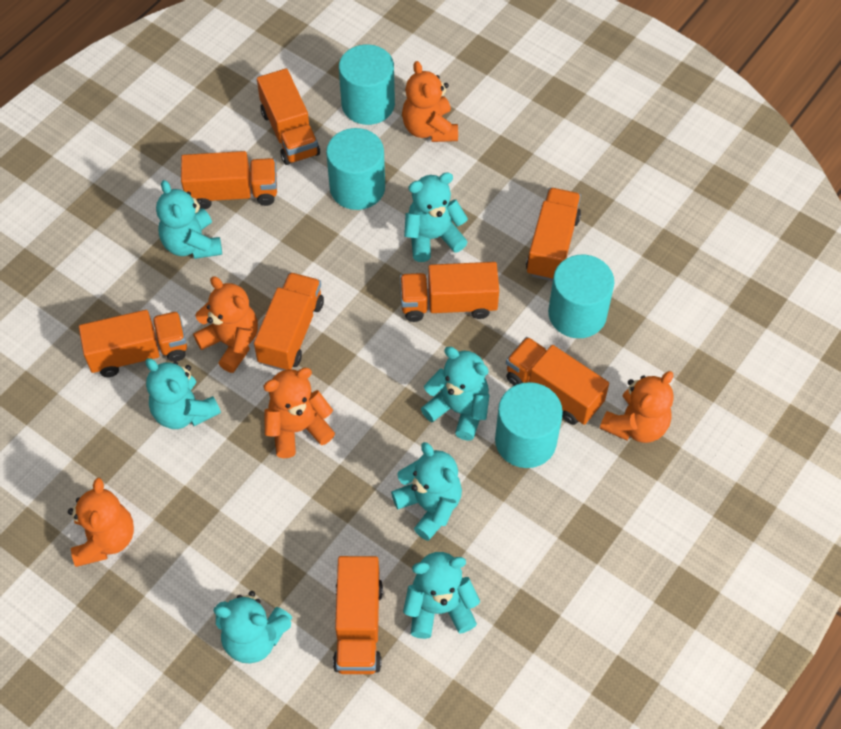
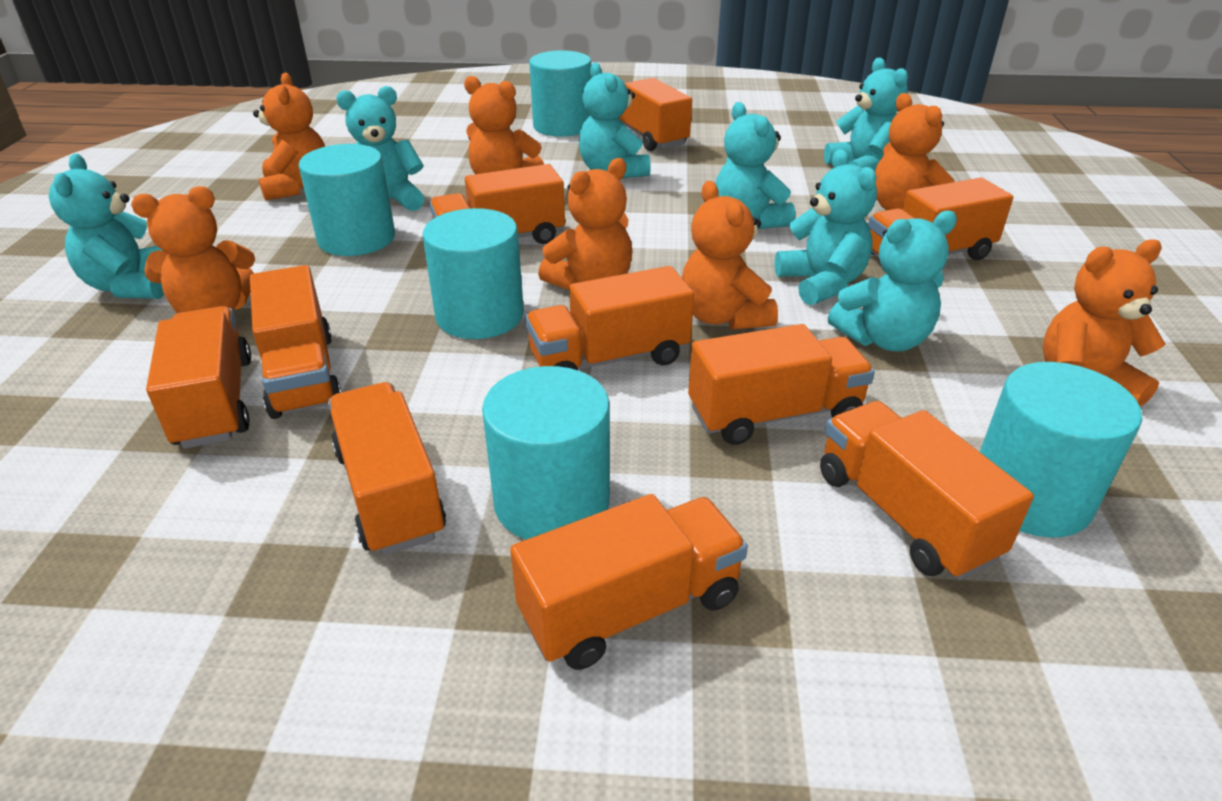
orange teddy bear: 5 -> 7
orange truck: 8 -> 10
turquoise cylinder: 4 -> 5

